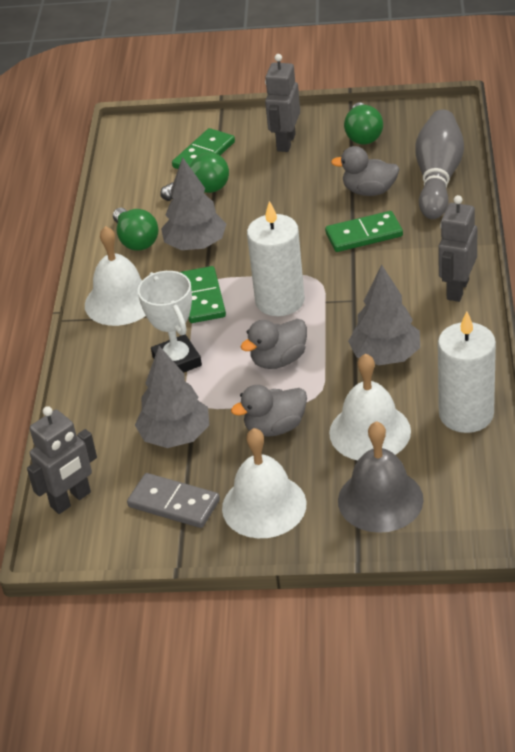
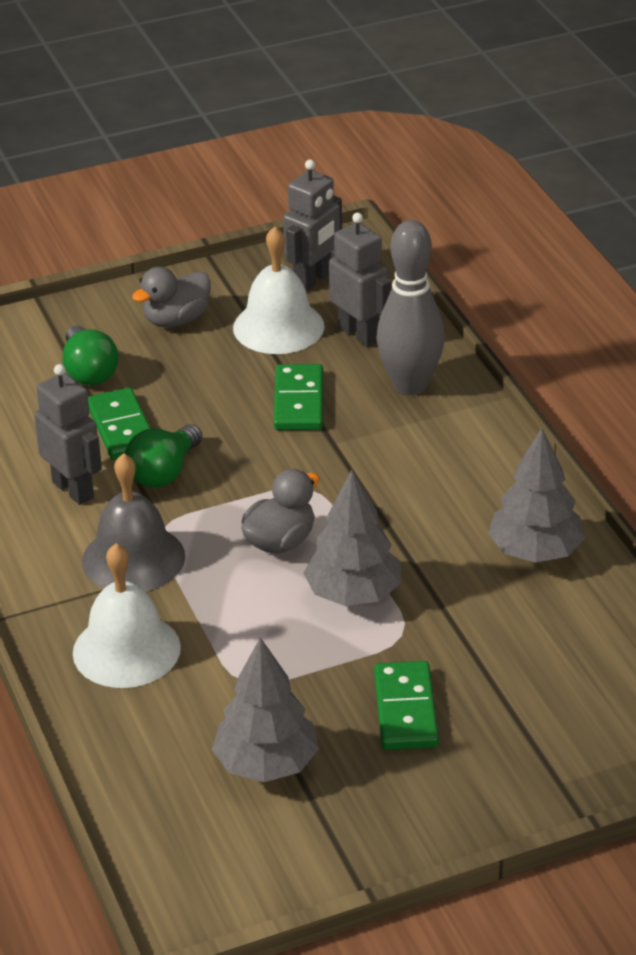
green light bulb: 3 -> 2
grey domino: 1 -> 0
grey duck: 3 -> 2
white bell: 3 -> 2
white candle: 2 -> 0
white trophy: 1 -> 0

